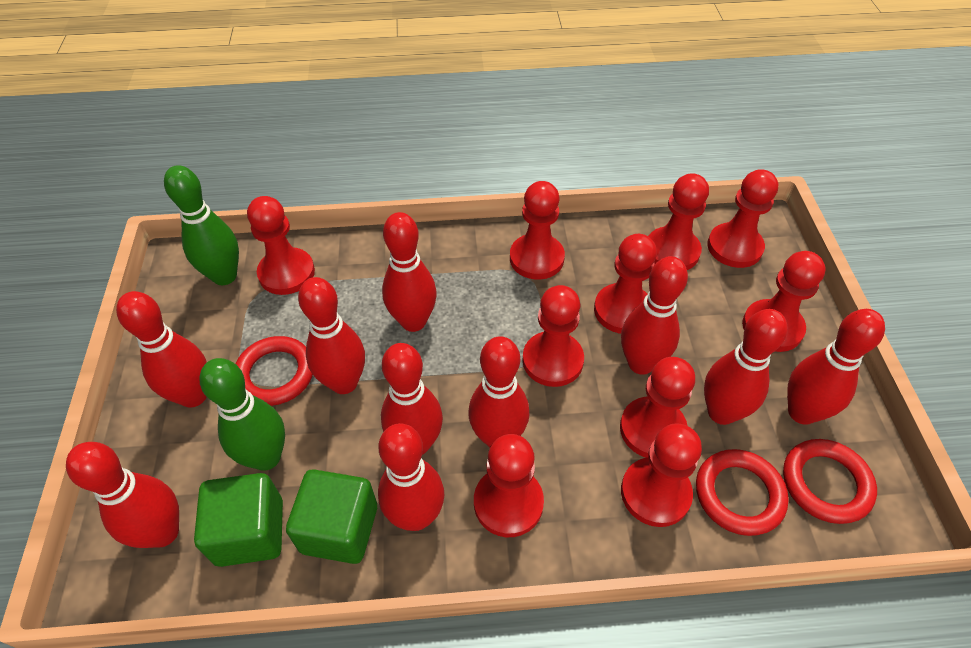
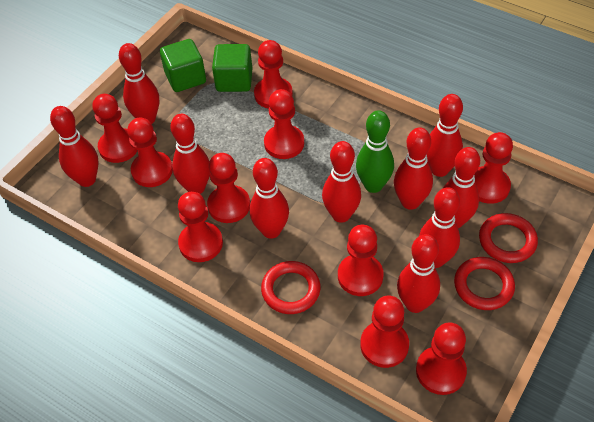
green bowling pin: 2 -> 1

